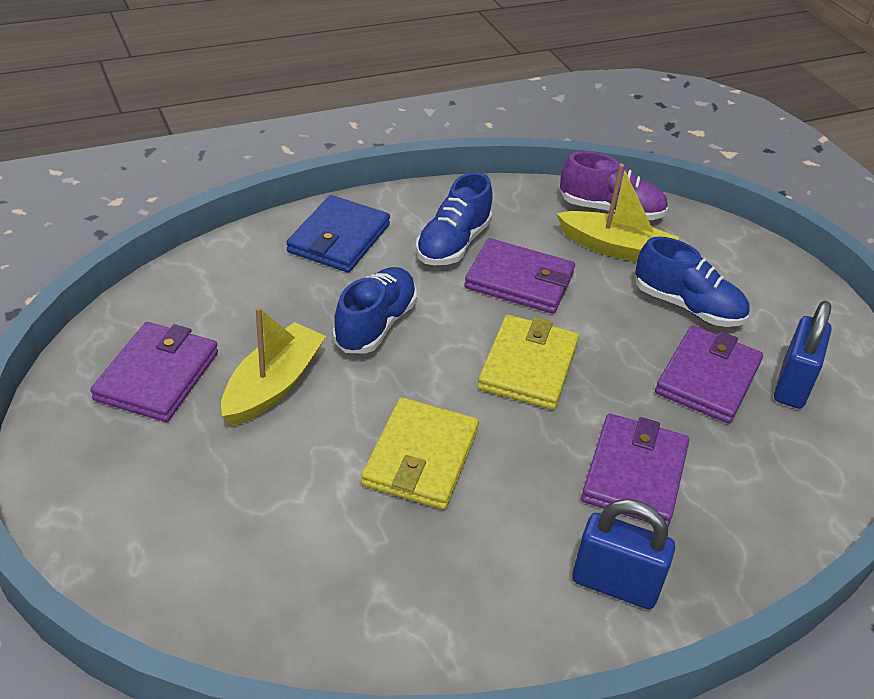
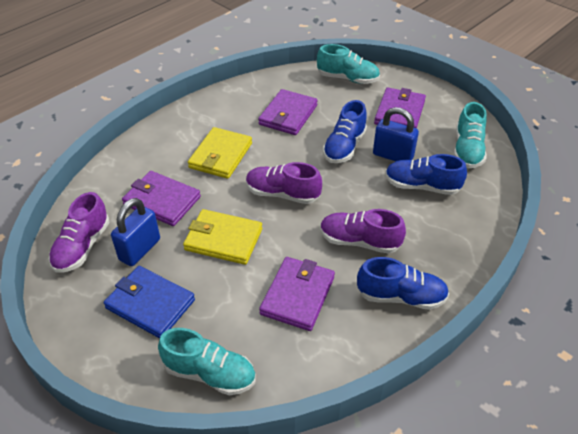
purple shoe: 1 -> 3
turquoise shoe: 0 -> 3
yellow boat: 2 -> 0

